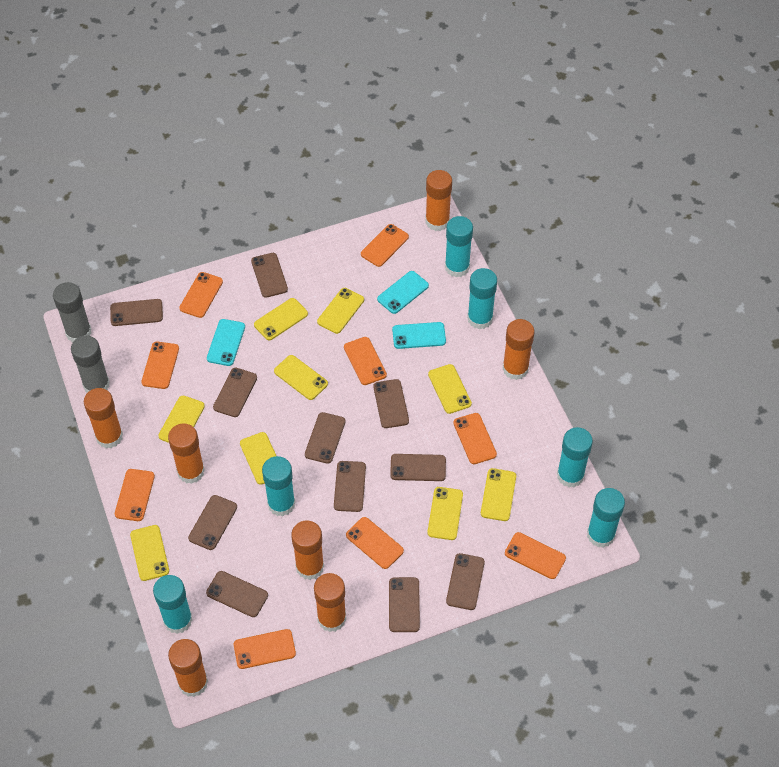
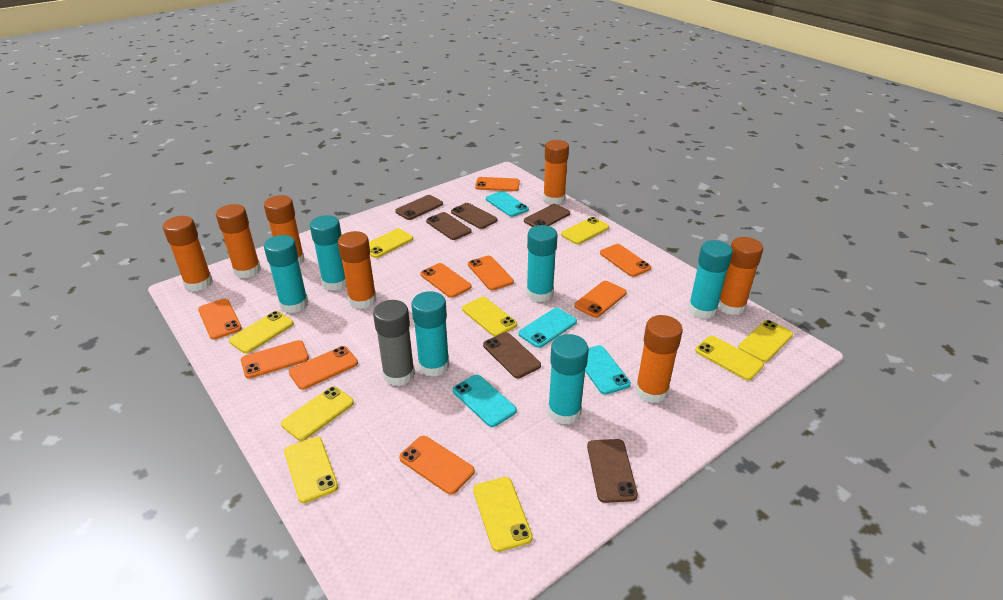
brown phone: 11 -> 6
grey glue stick: 2 -> 1
turquoise phone: 3 -> 4

